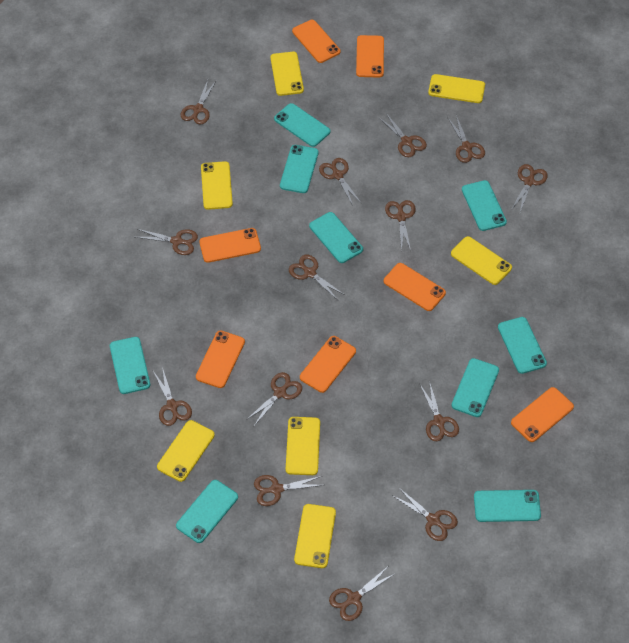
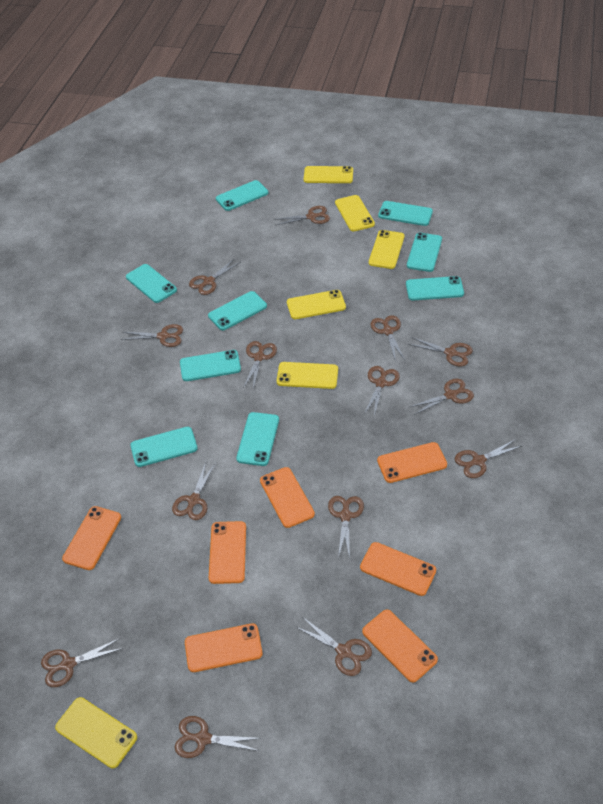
yellow phone: 7 -> 6

